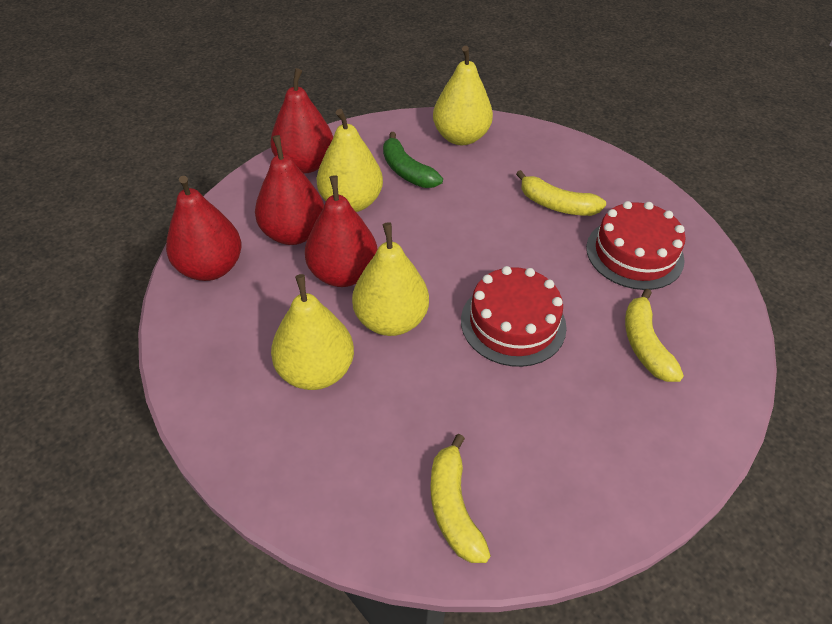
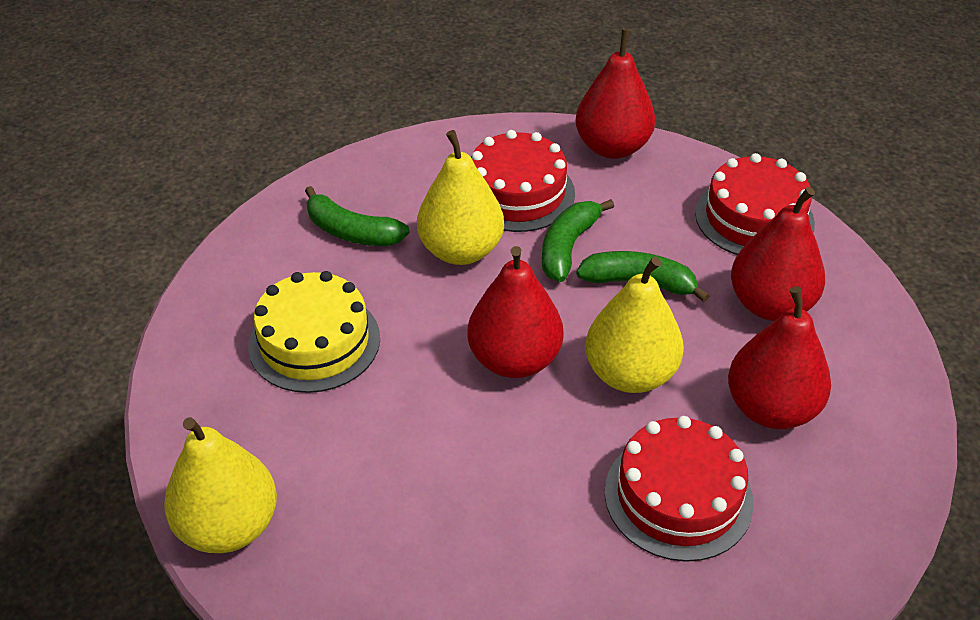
green banana: 1 -> 3
red cake: 2 -> 3
yellow banana: 3 -> 0
yellow cake: 0 -> 1
yellow pear: 4 -> 3

